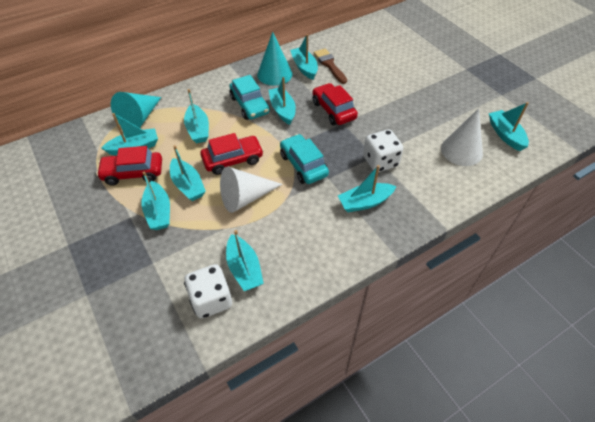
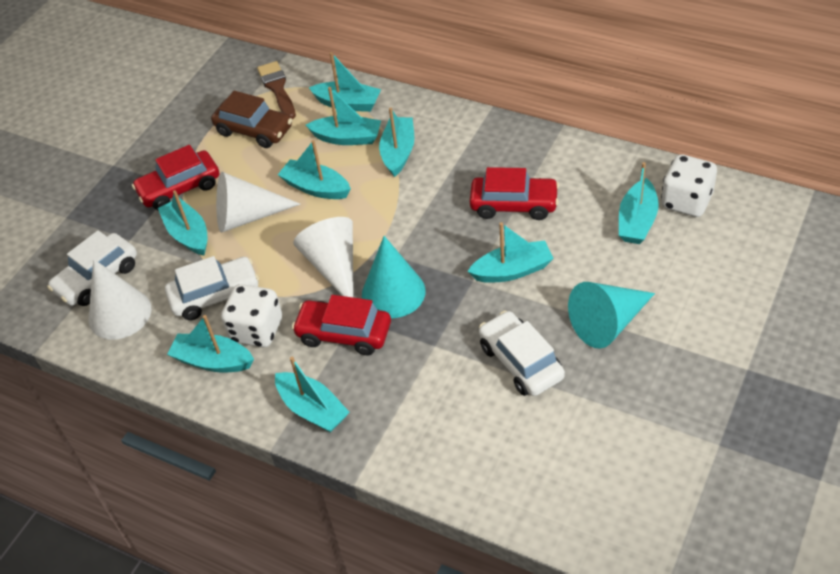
brown car: 0 -> 1
turquoise car: 2 -> 0
white car: 0 -> 3
white cone: 2 -> 3

